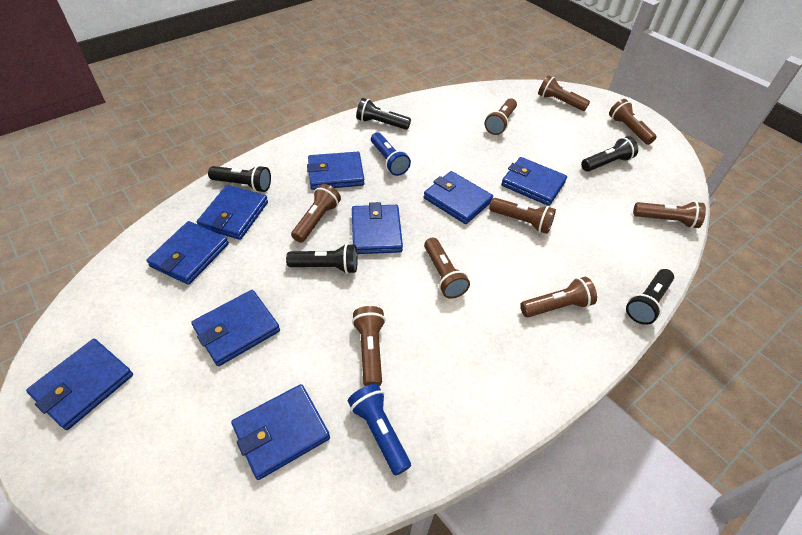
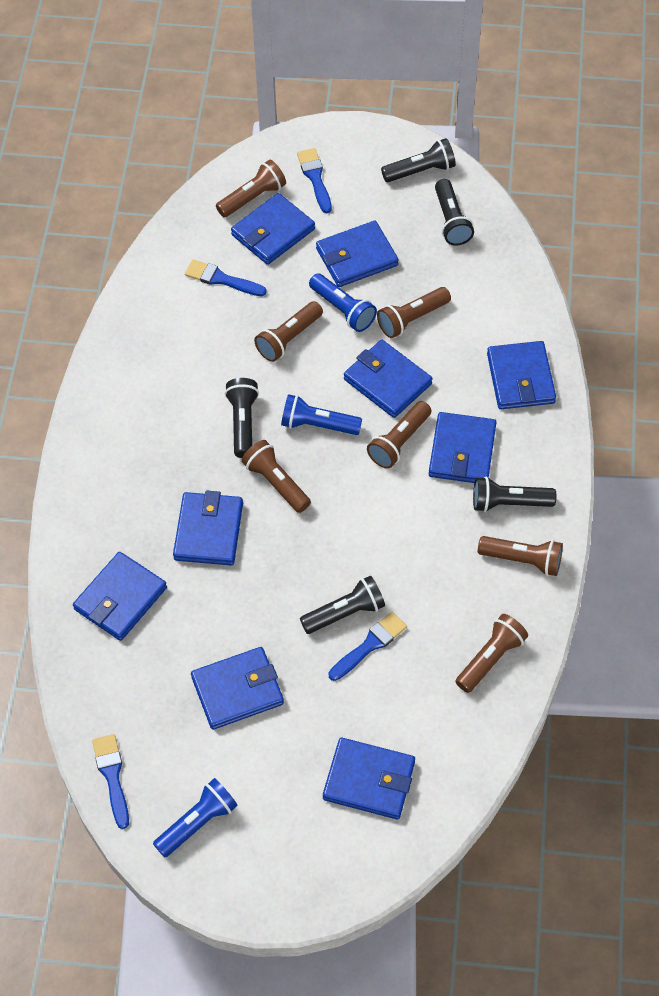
blue brush: 0 -> 4
blue flashlight: 2 -> 3
brown flashlight: 9 -> 7

